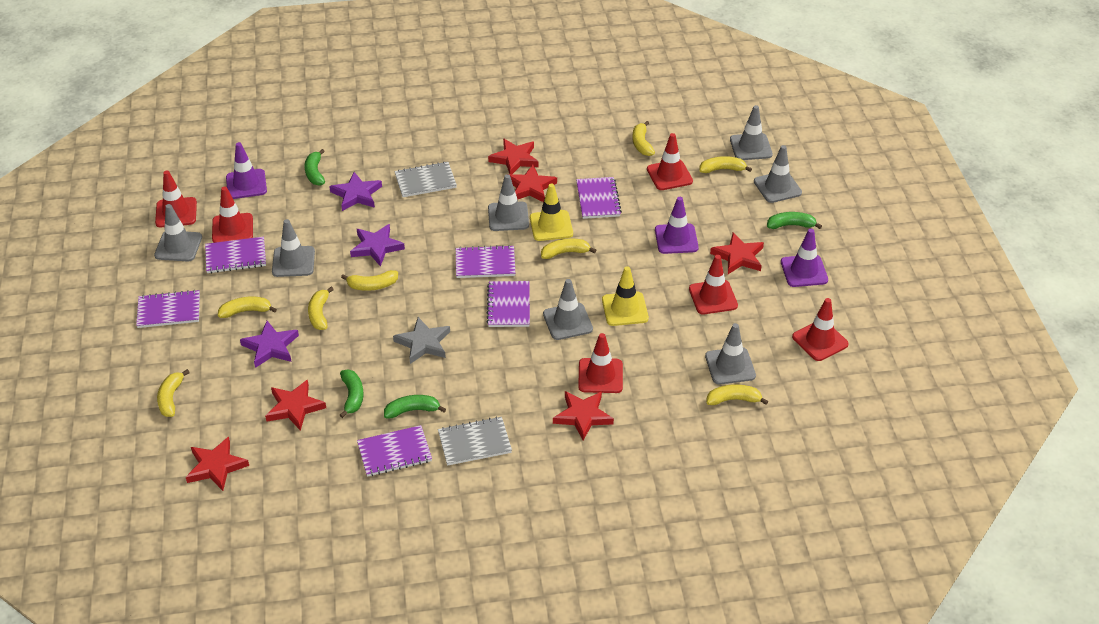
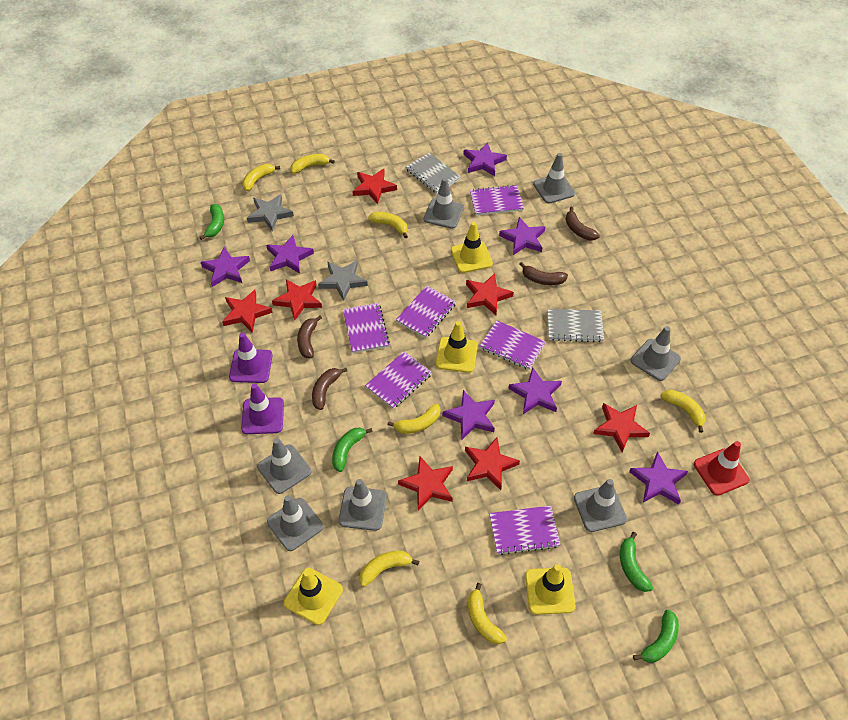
brown banana: 0 -> 4
grey star: 1 -> 2
purple star: 3 -> 7
purple traffic cone: 3 -> 2
red star: 6 -> 7
red traffic cone: 6 -> 1
yellow banana: 8 -> 7
yellow traffic cone: 2 -> 4

